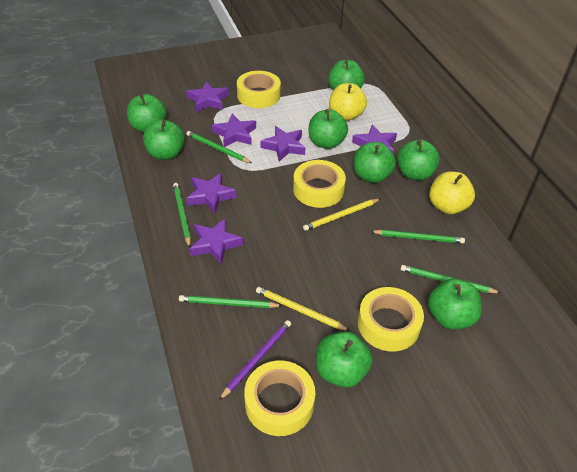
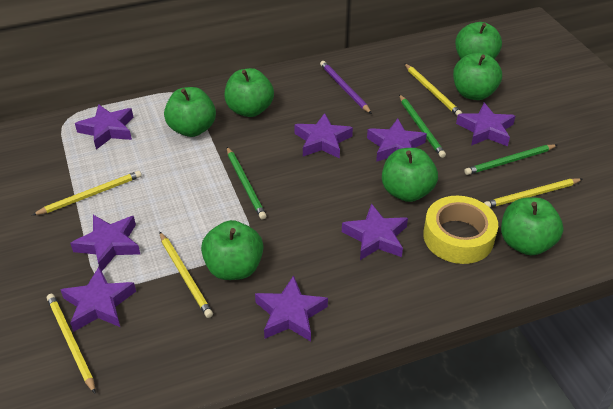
green apple: 8 -> 7
green pencil: 5 -> 3
purple star: 6 -> 8
yellow apple: 2 -> 0
yellow pencil: 2 -> 5
yellow tape: 4 -> 1

